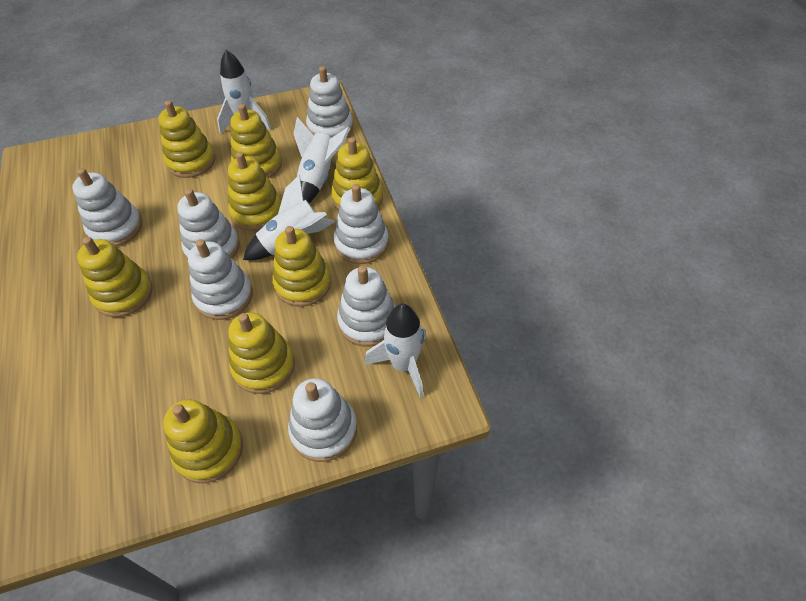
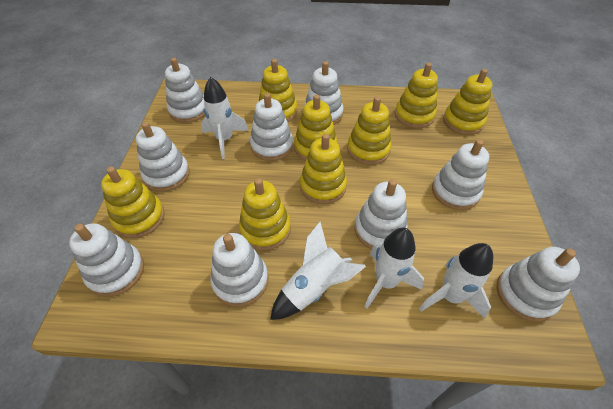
white stacking toy: 7 -> 9

